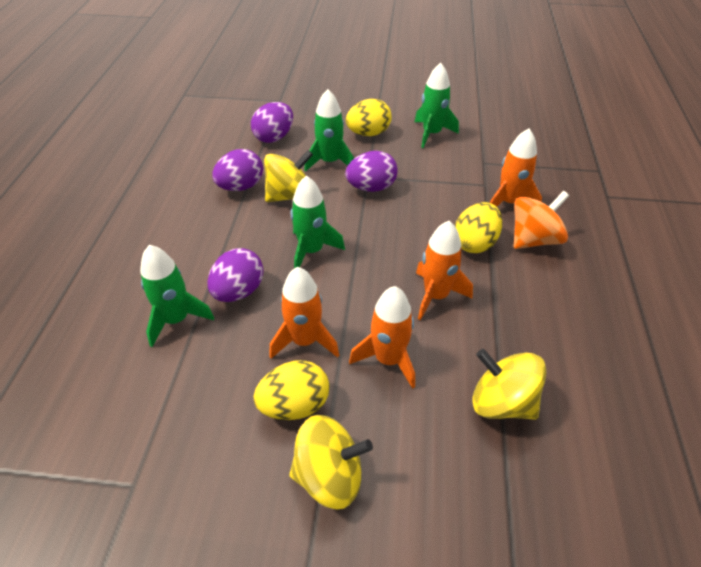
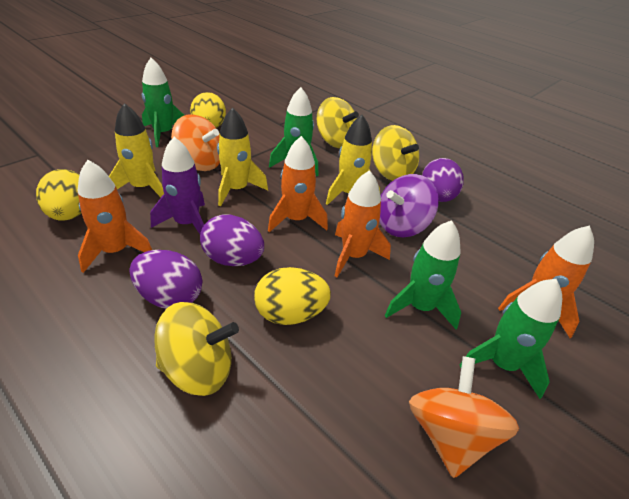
orange spinning top: 1 -> 2
purple egg: 4 -> 3
purple rocket: 0 -> 1
purple spinning top: 0 -> 1
yellow rocket: 0 -> 3

